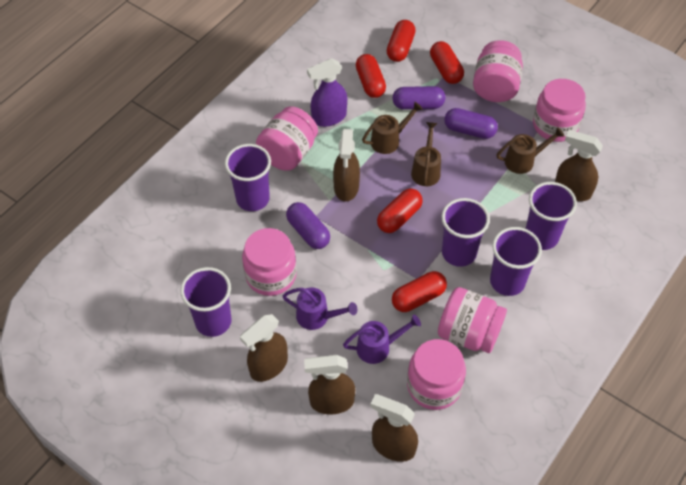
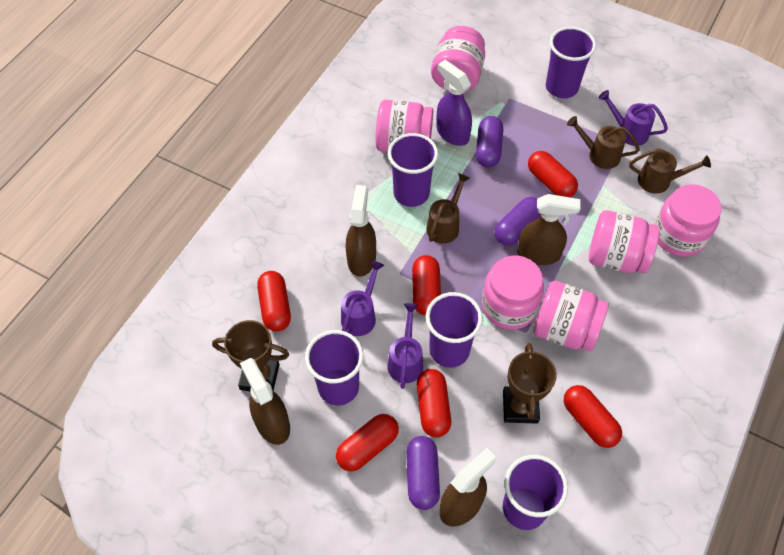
brown spray bottle: 5 -> 4
brown trophy: 0 -> 2
purple watering can: 2 -> 3
red capsule: 5 -> 6

